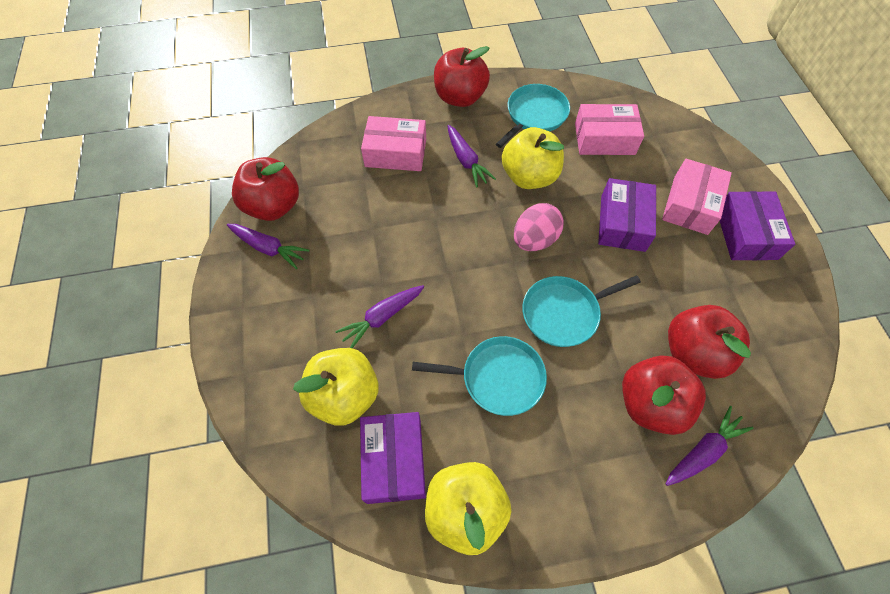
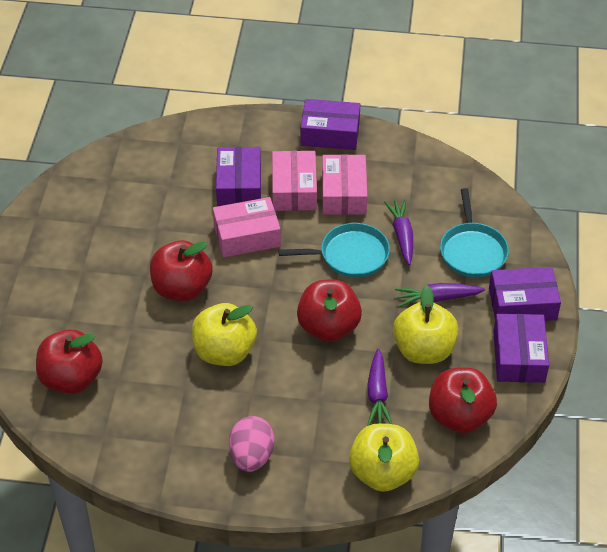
purple box: 3 -> 4
purple carrot: 4 -> 3
turquoise pan: 3 -> 2

